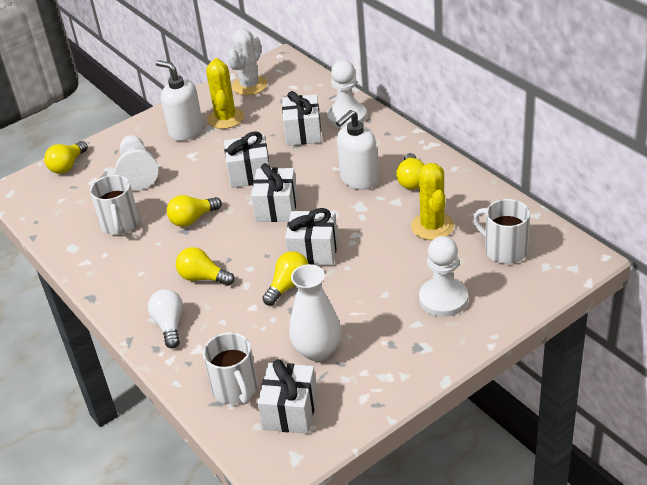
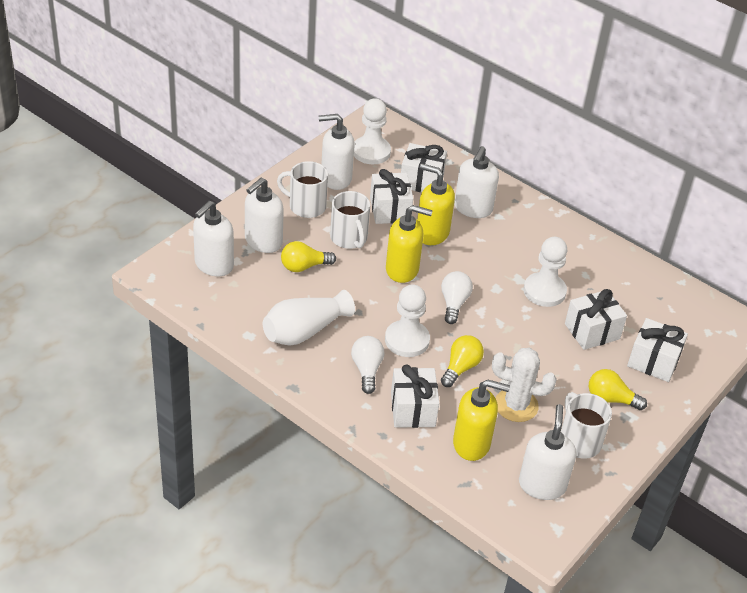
white light bulb: 1 -> 2
white soap dispenser: 2 -> 5
yellow cactus: 2 -> 0
yellow light bulb: 5 -> 3
yellow soap dispenser: 0 -> 3

